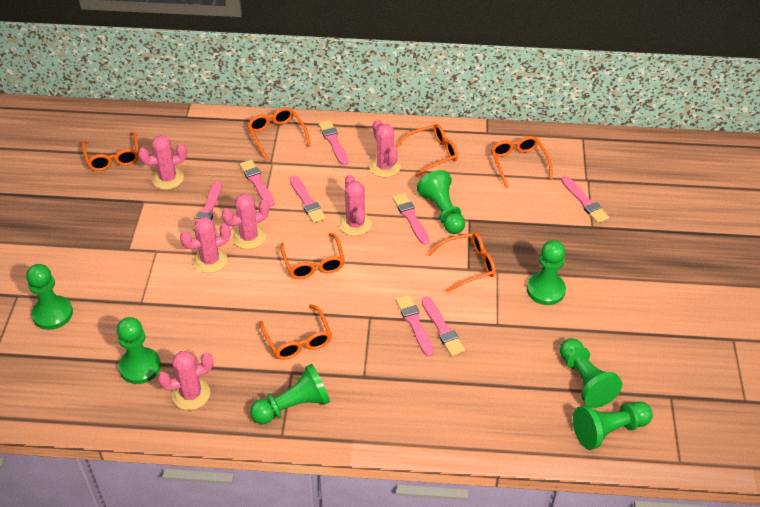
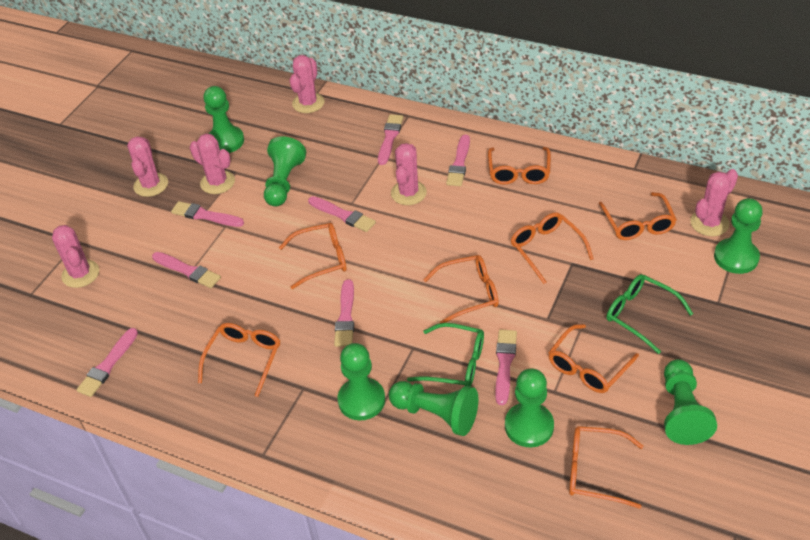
green glasses: 0 -> 2
orange glasses: 7 -> 8

